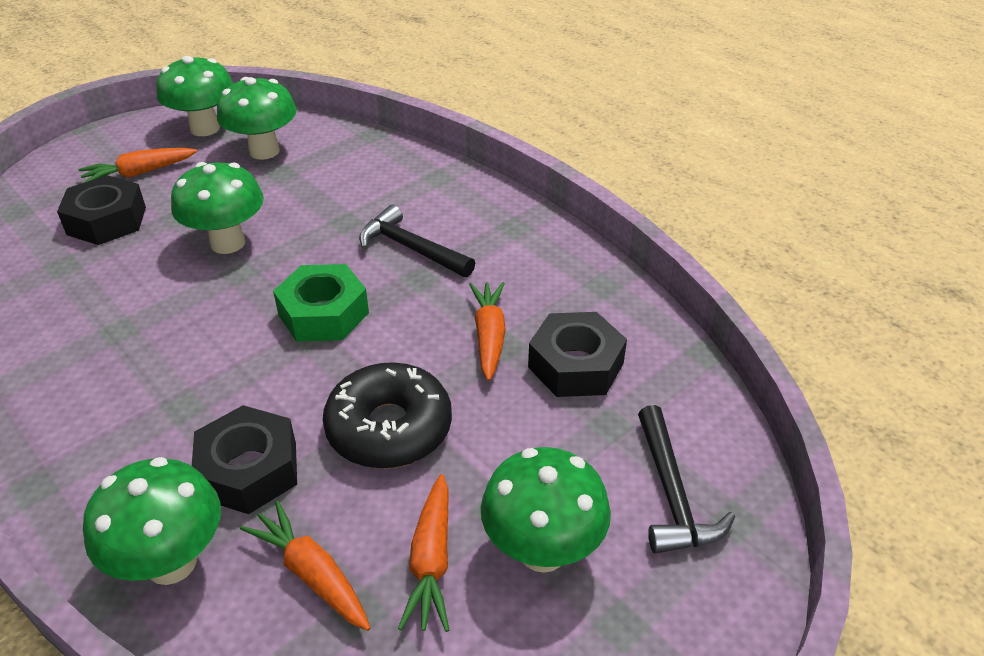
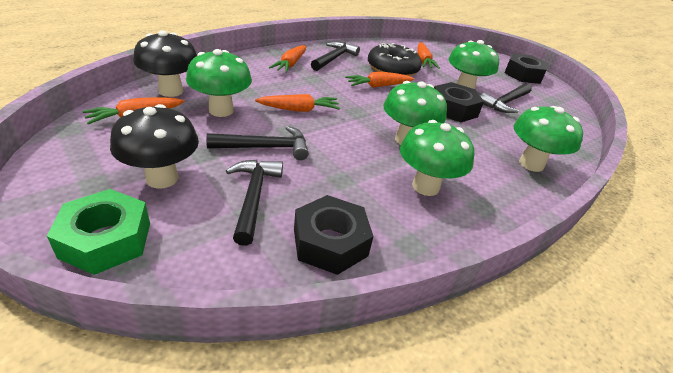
black hammer: 2 -> 4
black mushroom: 0 -> 2
orange carrot: 4 -> 5

